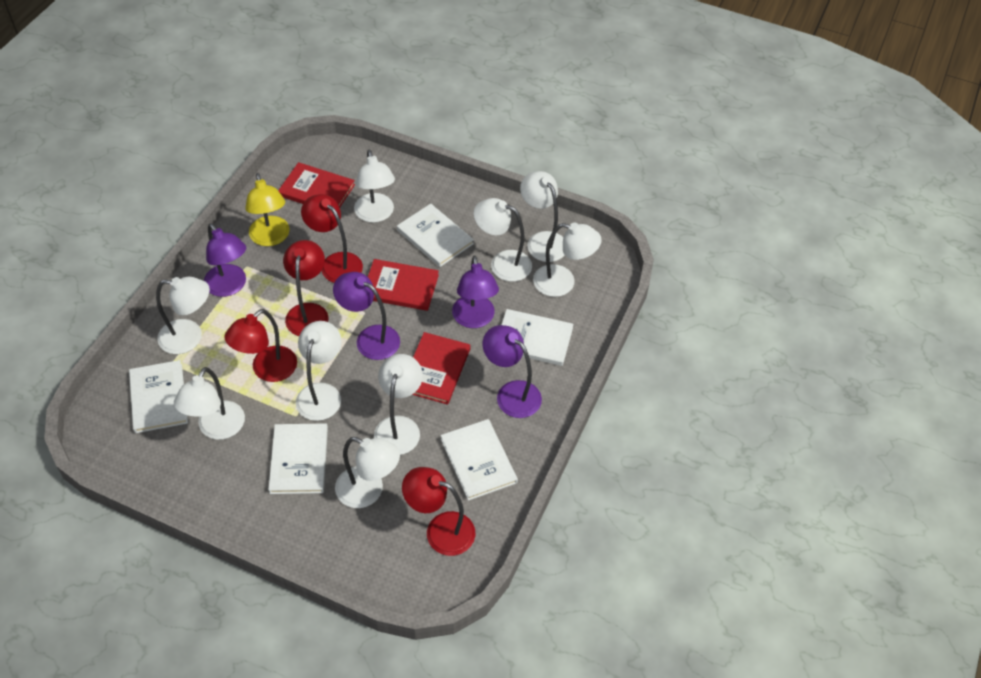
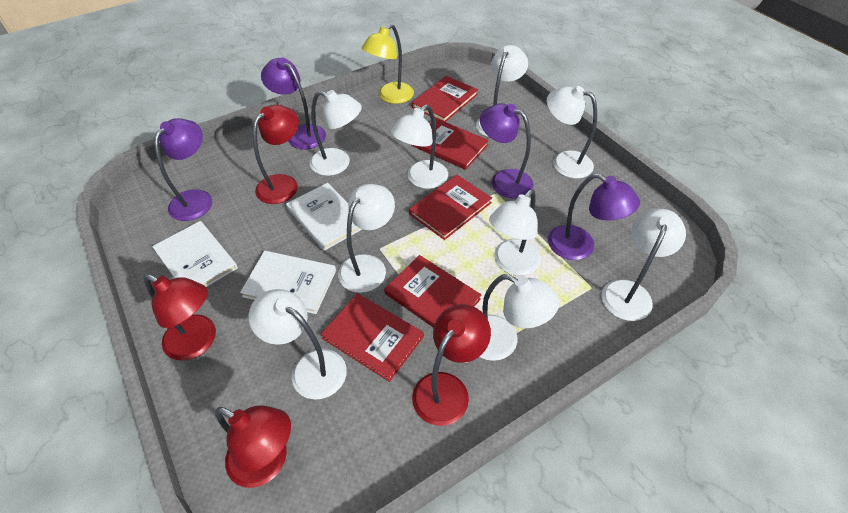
red book: 3 -> 5
white book: 5 -> 3

